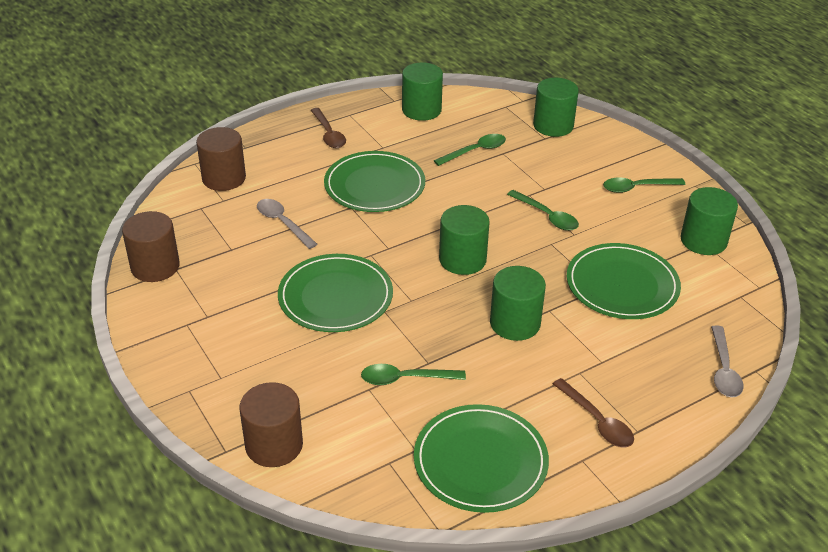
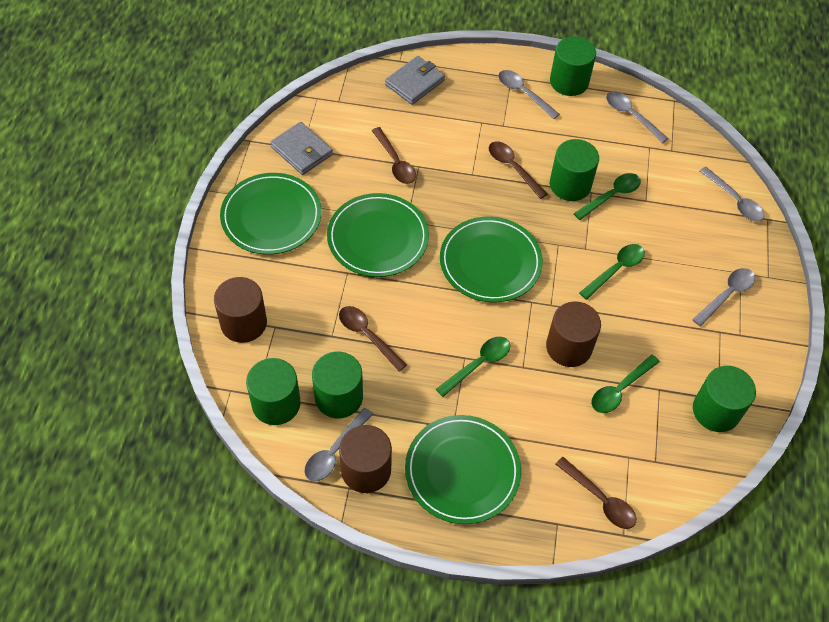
brown spoon: 2 -> 4
grey spoon: 2 -> 5
grey wallet: 0 -> 2

